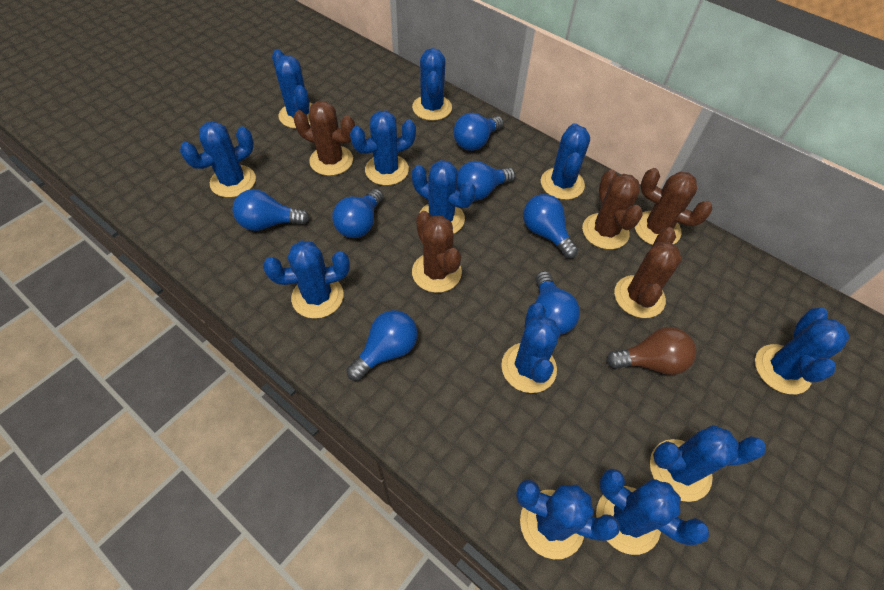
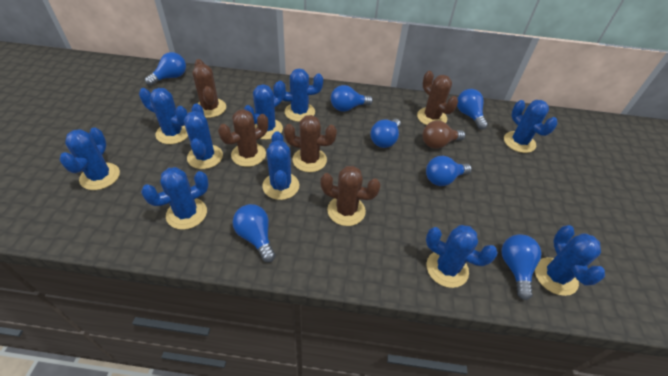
blue cactus: 12 -> 10

